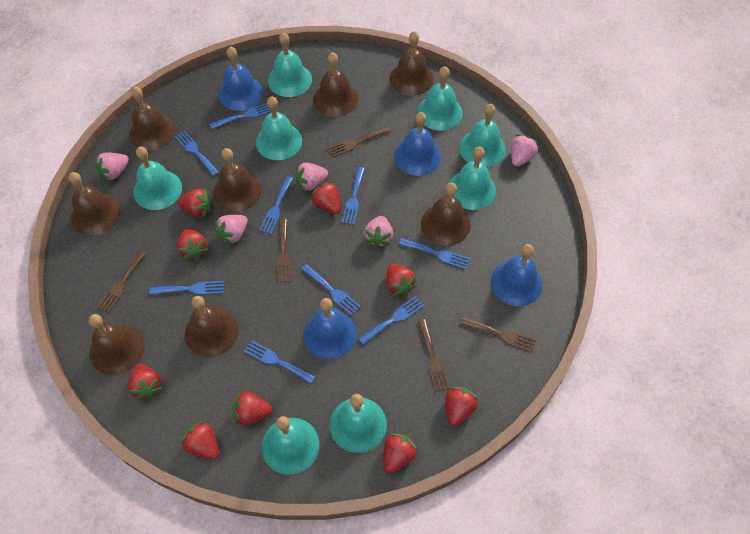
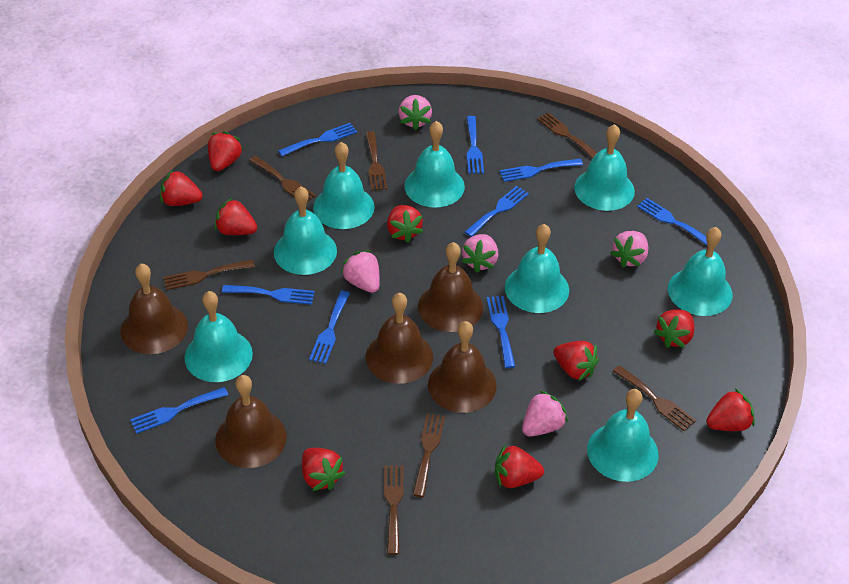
blue bell: 4 -> 0
brown bell: 8 -> 5
brown fork: 5 -> 7

